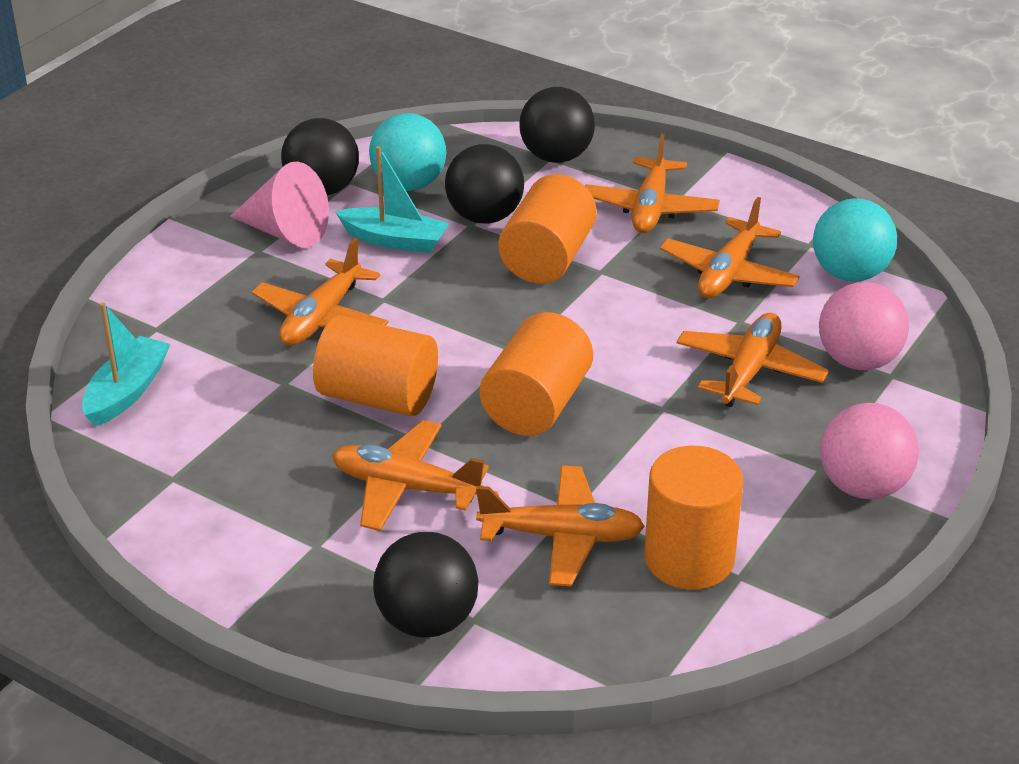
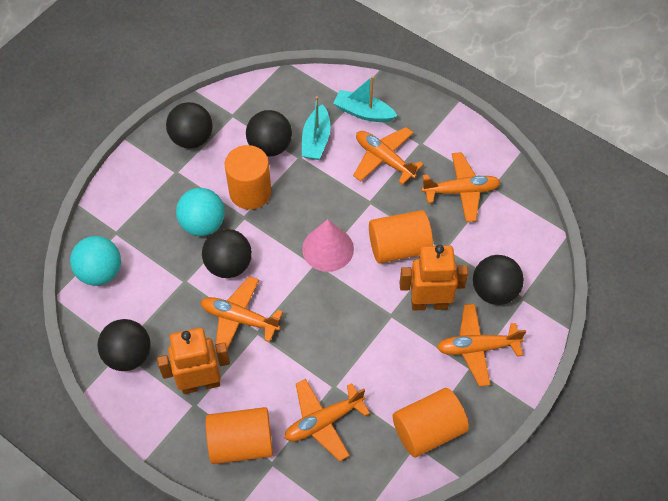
black ball: 4 -> 5
orange plane: 6 -> 5
orange robot: 0 -> 2
pink ball: 2 -> 0

